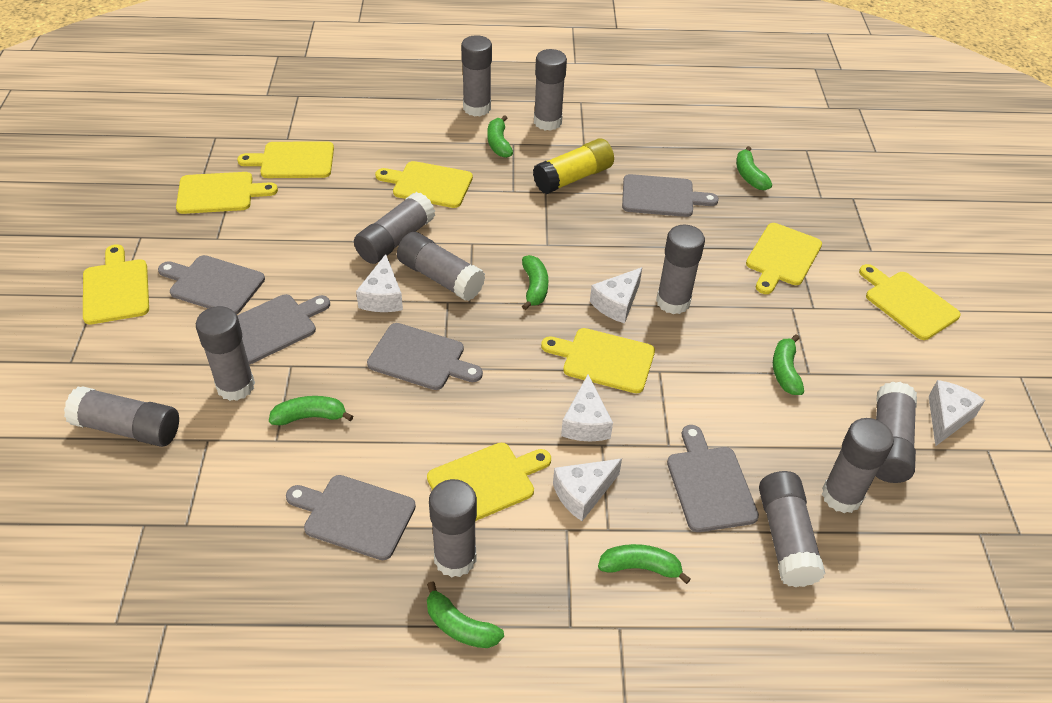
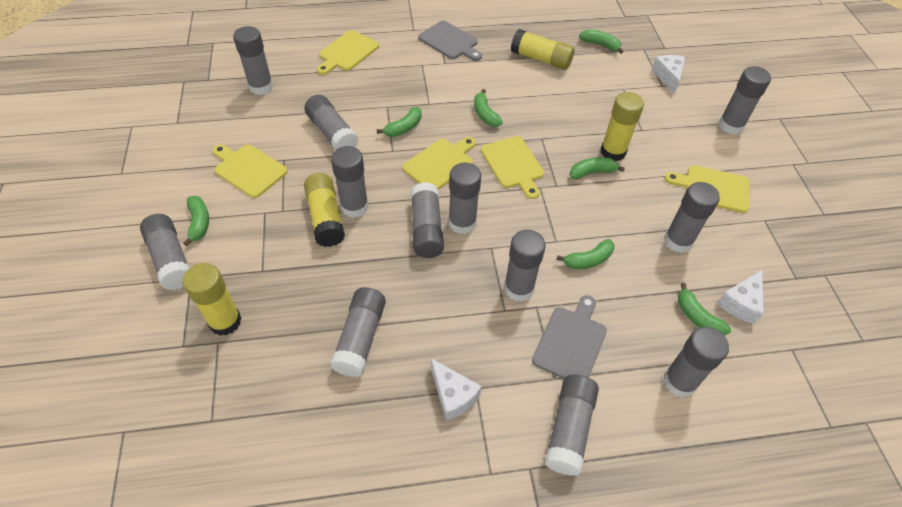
grey cutting board: 6 -> 2
grey glue stick: 11 -> 12
white cheese: 5 -> 3
yellow cutting board: 8 -> 5
yellow glue stick: 1 -> 4

